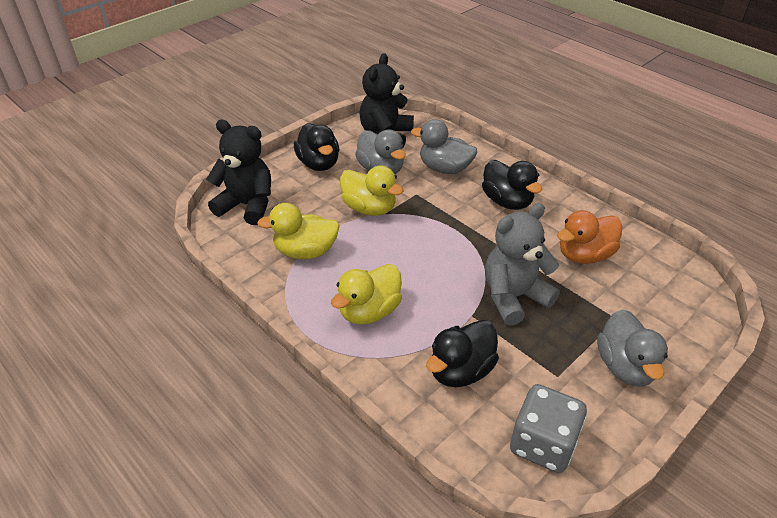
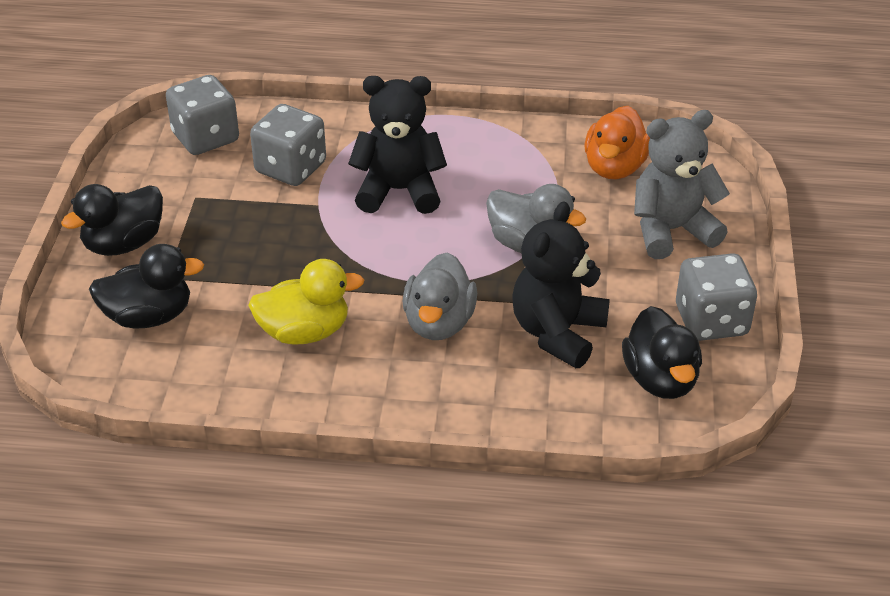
grey dice: 1 -> 3
grey duck: 3 -> 2
yellow duck: 3 -> 1

